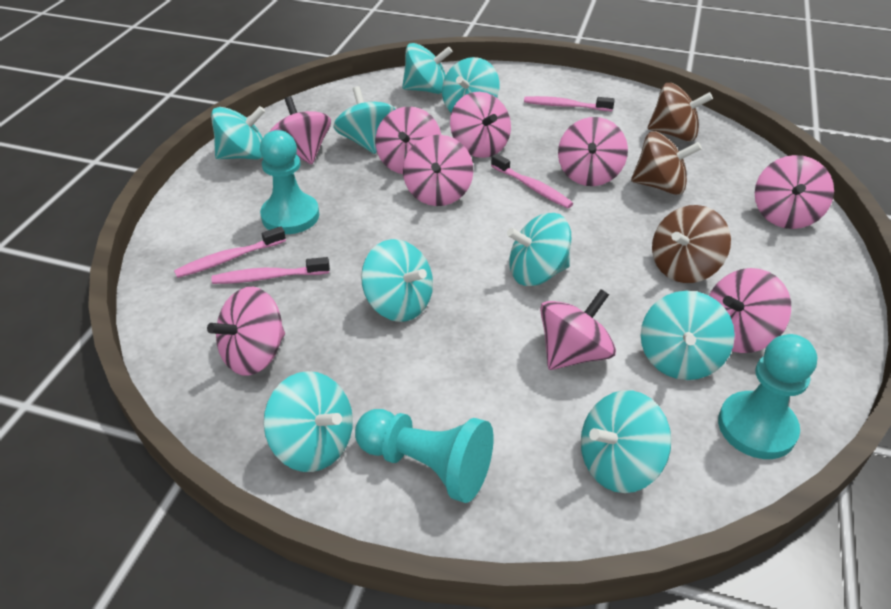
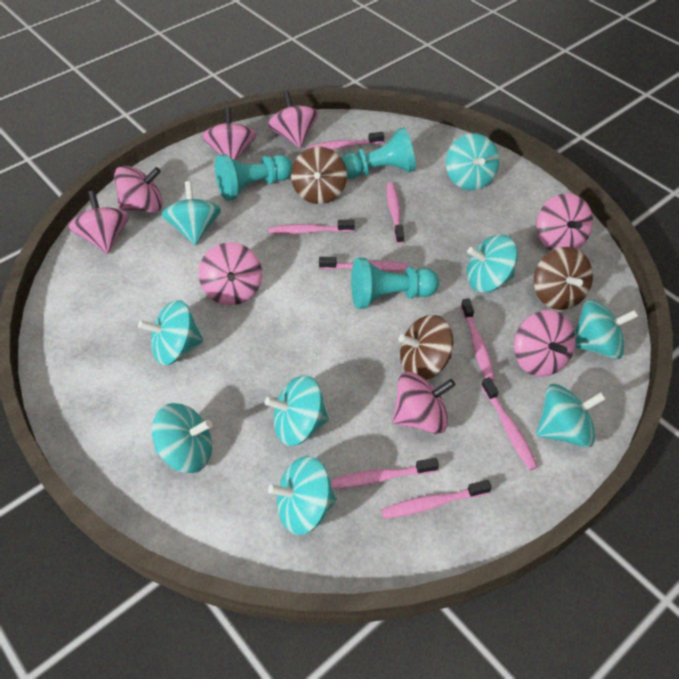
pink spinning top: 9 -> 8
pink toothbrush: 4 -> 8

